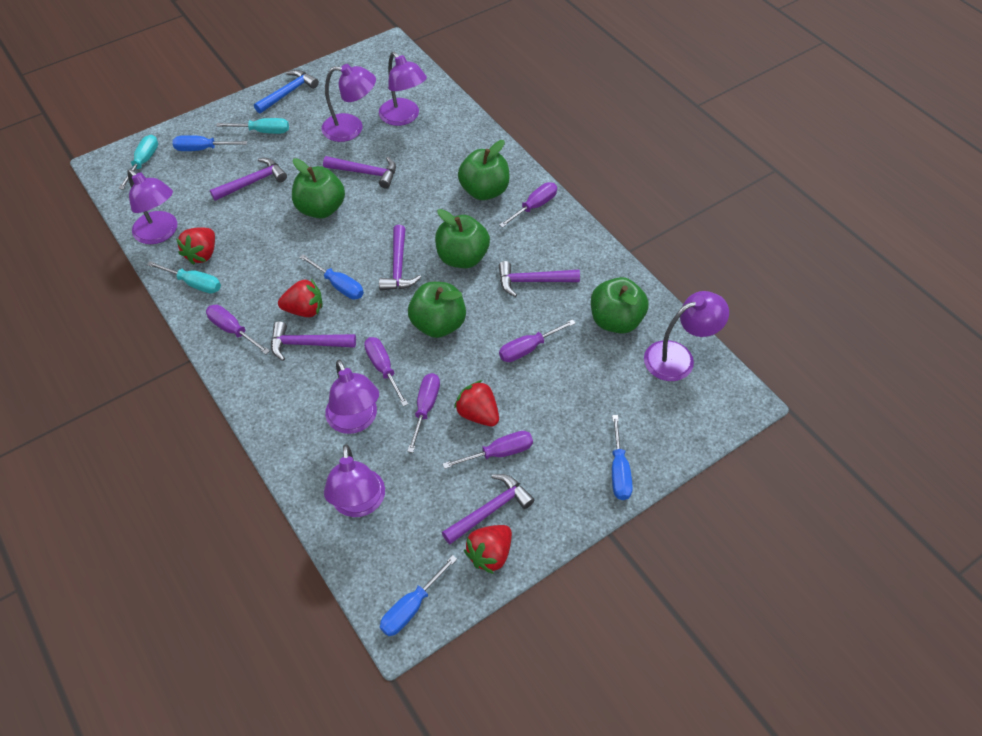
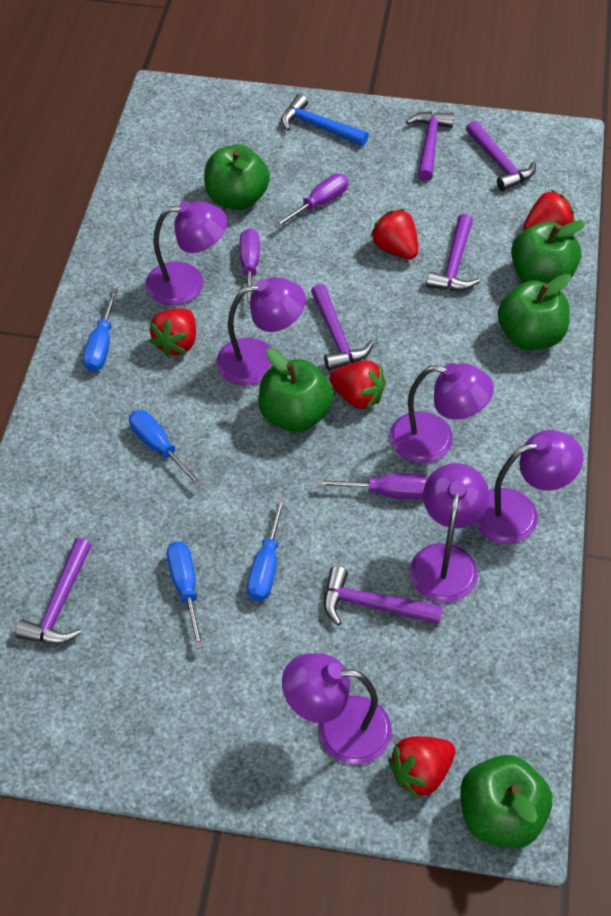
purple screwdriver: 6 -> 3
red strawberry: 4 -> 5
turquoise screwdriver: 3 -> 0

